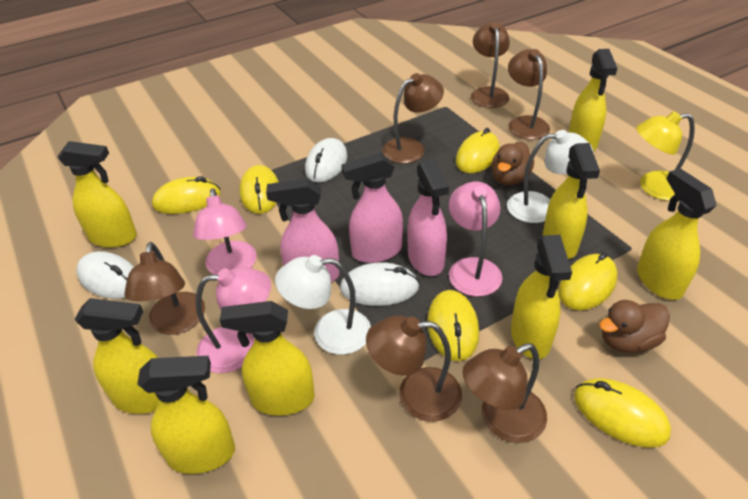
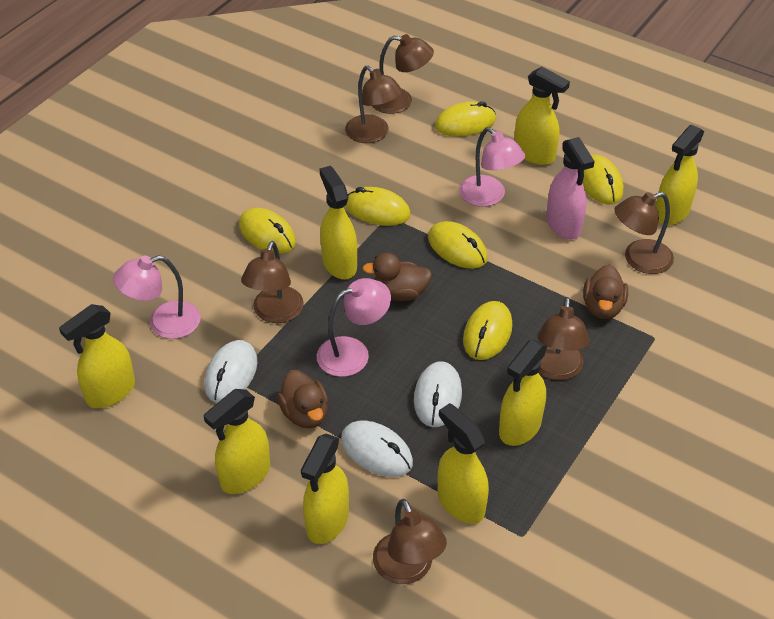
brown duck: 2 -> 3
pink spray bottle: 3 -> 1
white lamp: 2 -> 0
yellow lamp: 1 -> 0

